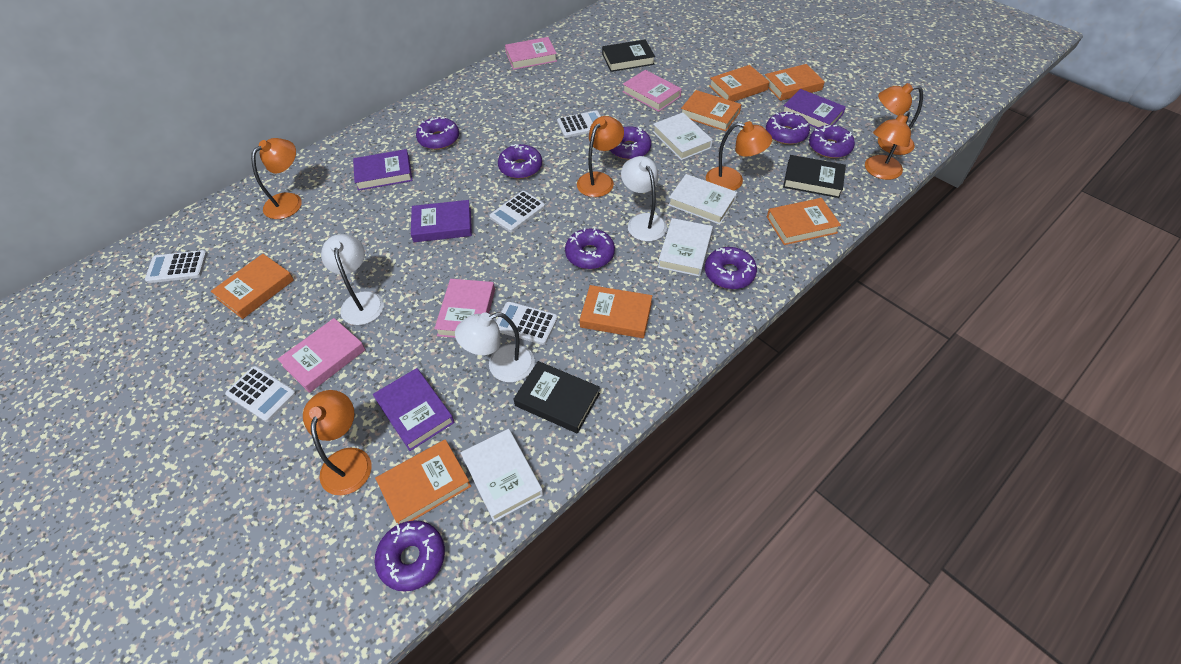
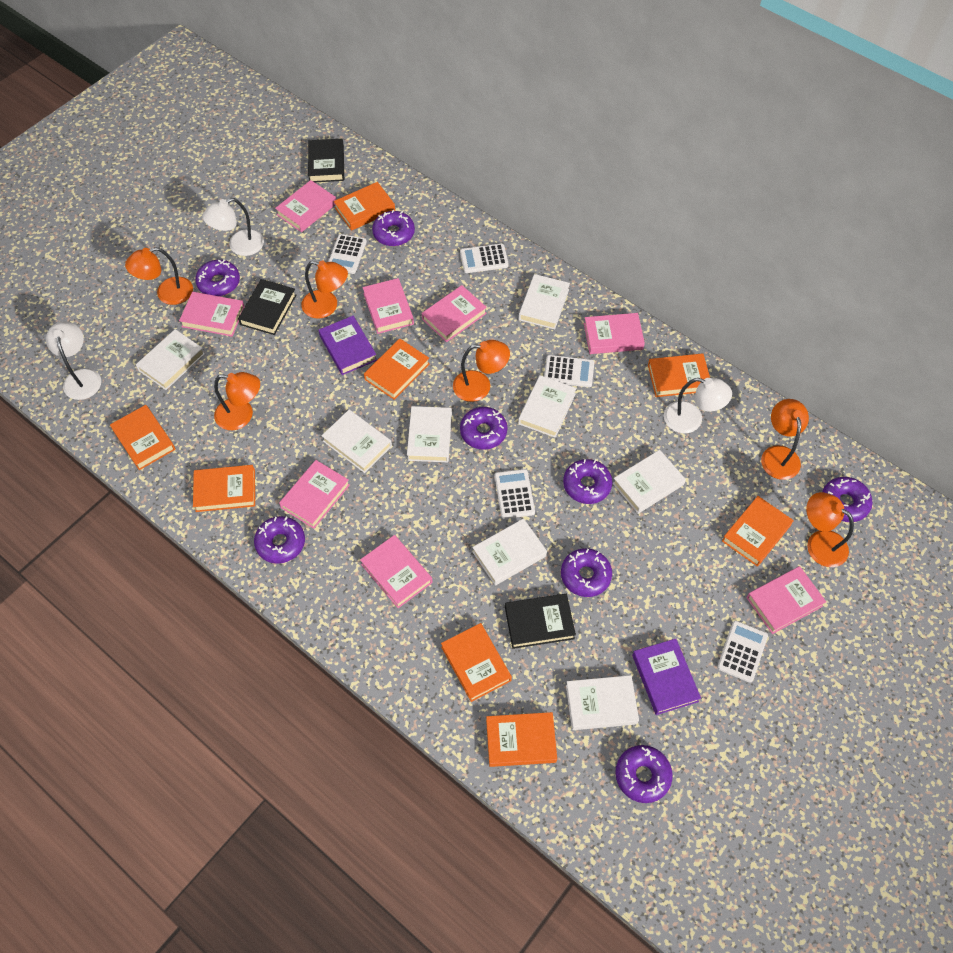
orange book: 7 -> 8
pink book: 4 -> 8
purple book: 4 -> 2
white book: 4 -> 8

